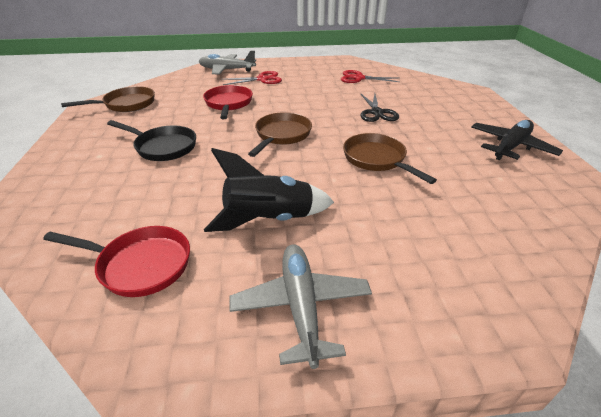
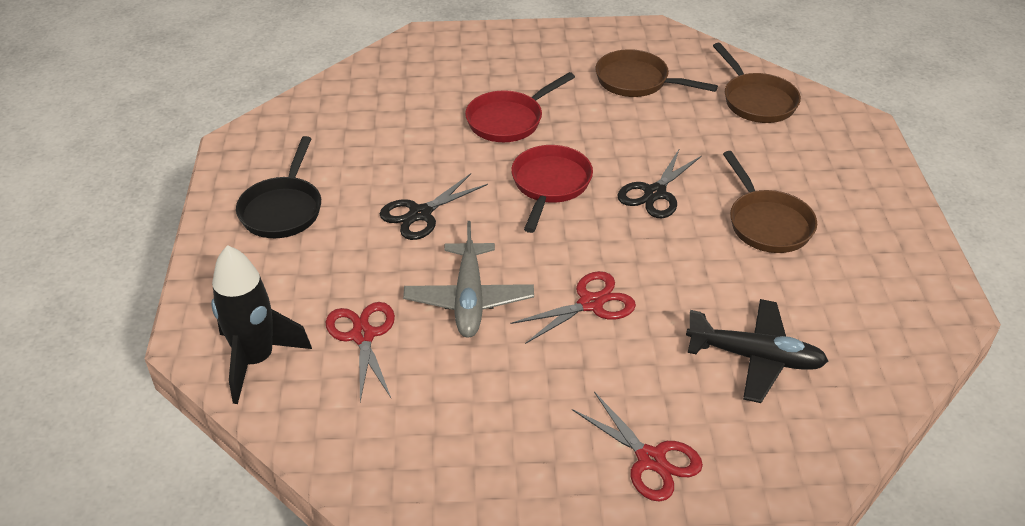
black scissors: 1 -> 2
grey plane: 2 -> 1
red scissors: 2 -> 3

